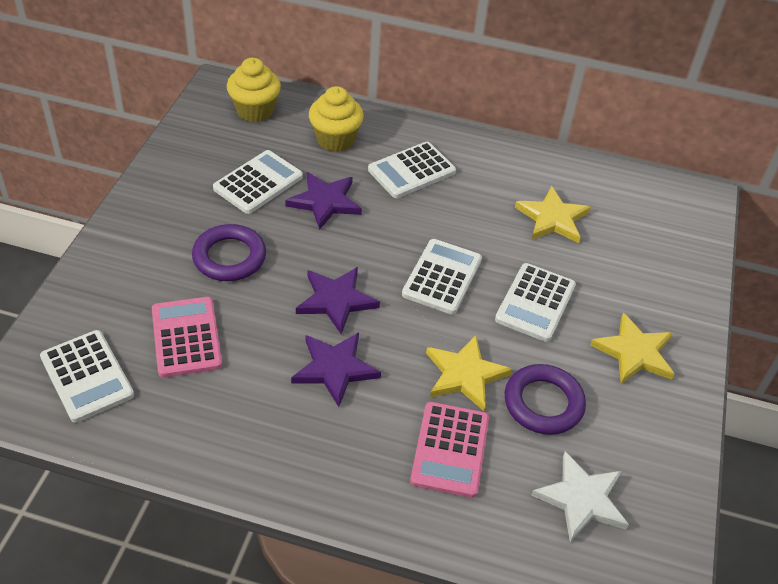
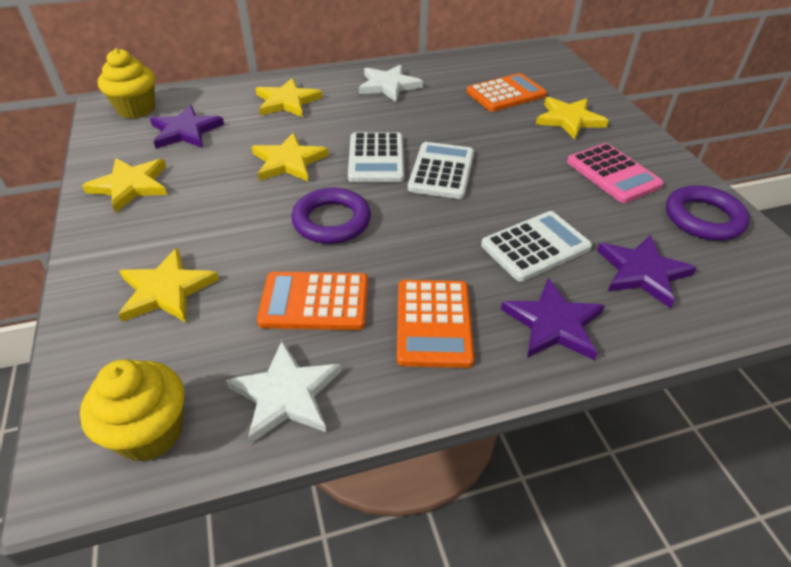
orange calculator: 0 -> 3
pink calculator: 2 -> 1
white calculator: 5 -> 3
white star: 1 -> 2
yellow star: 3 -> 5

